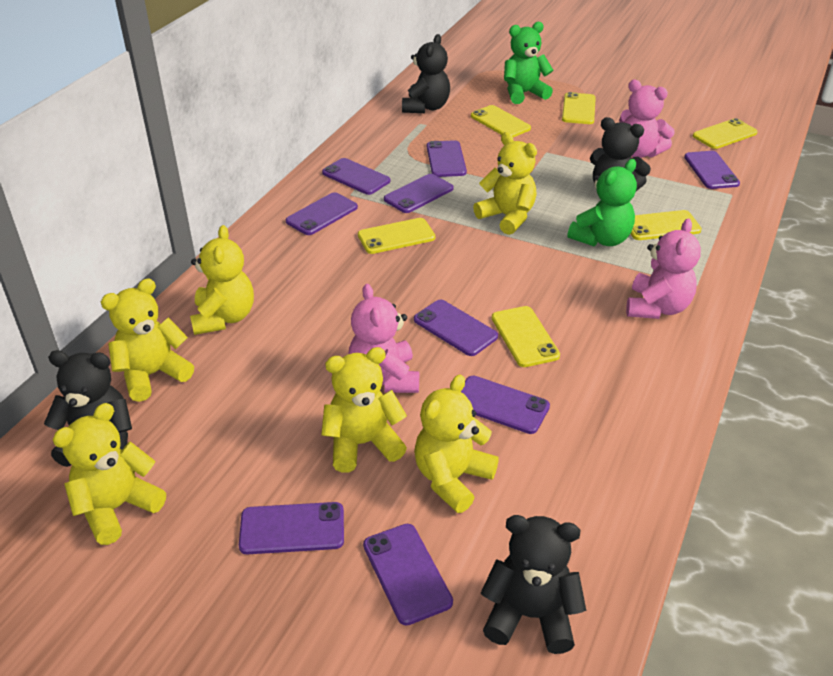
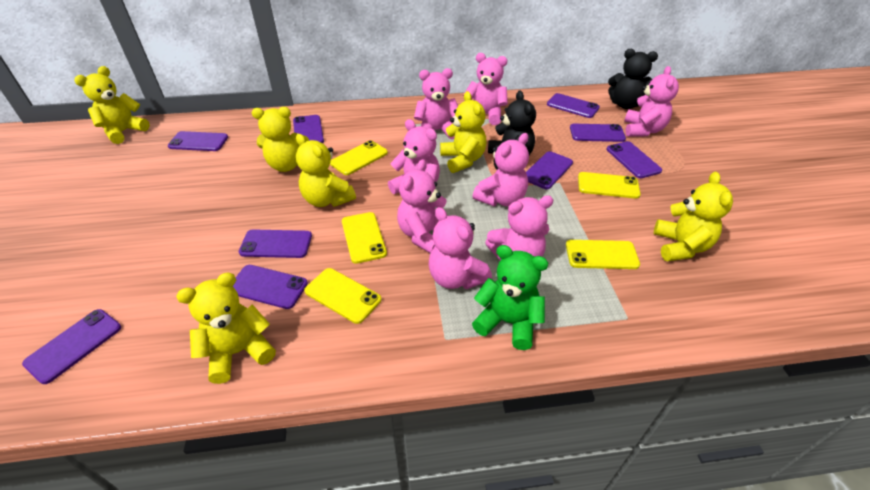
black teddy bear: 4 -> 2
green teddy bear: 2 -> 1
pink teddy bear: 3 -> 8
yellow phone: 6 -> 5

